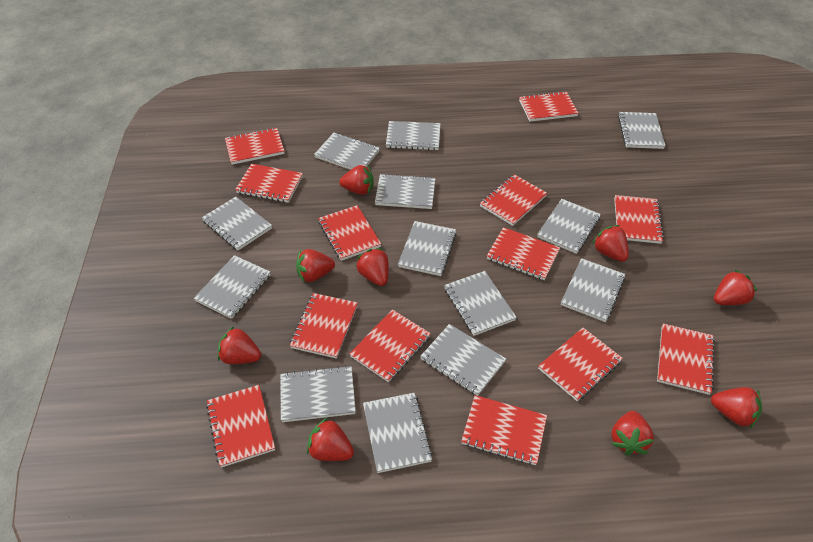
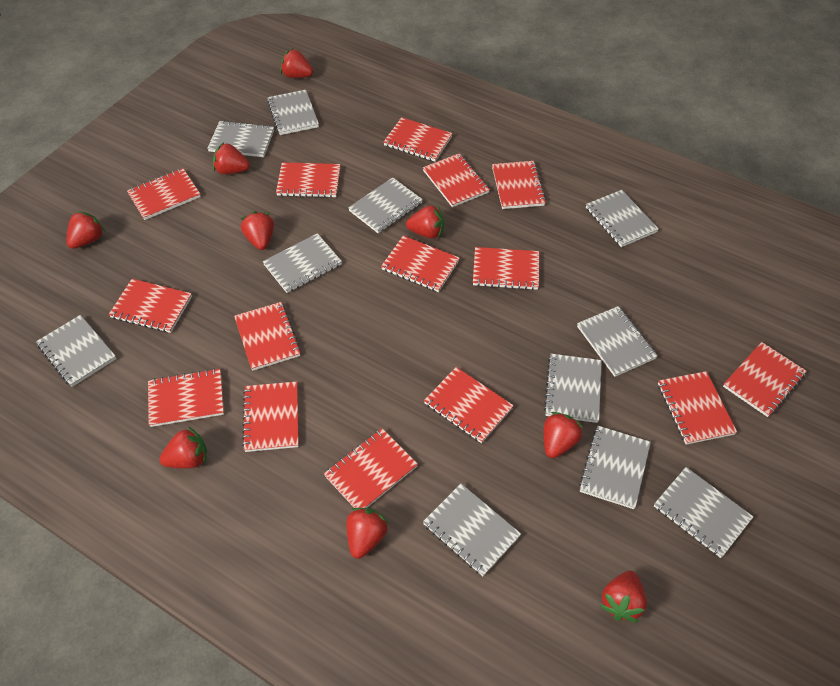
grey notebook: 13 -> 11
red notebook: 13 -> 15

